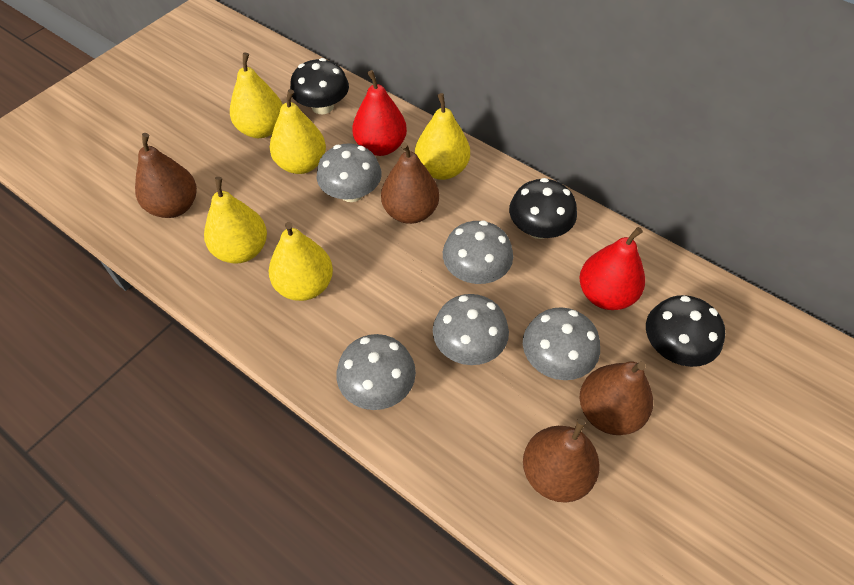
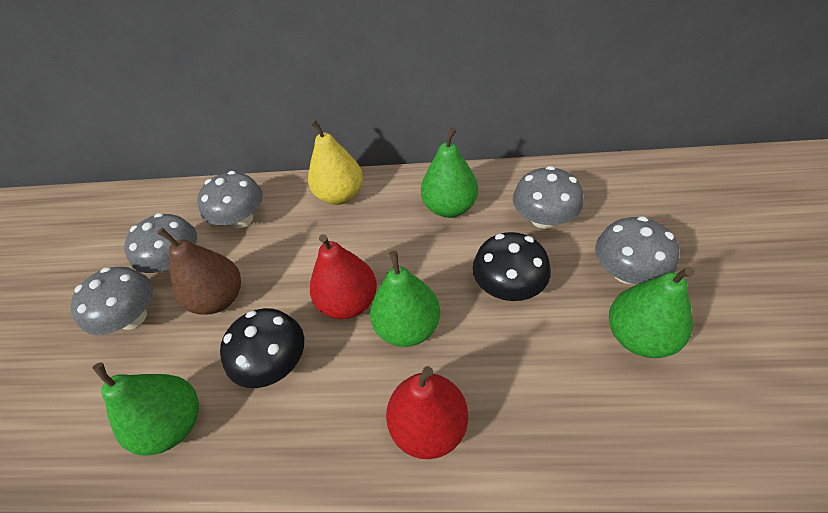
black mushroom: 3 -> 2
brown pear: 4 -> 1
green pear: 0 -> 4
yellow pear: 5 -> 1

